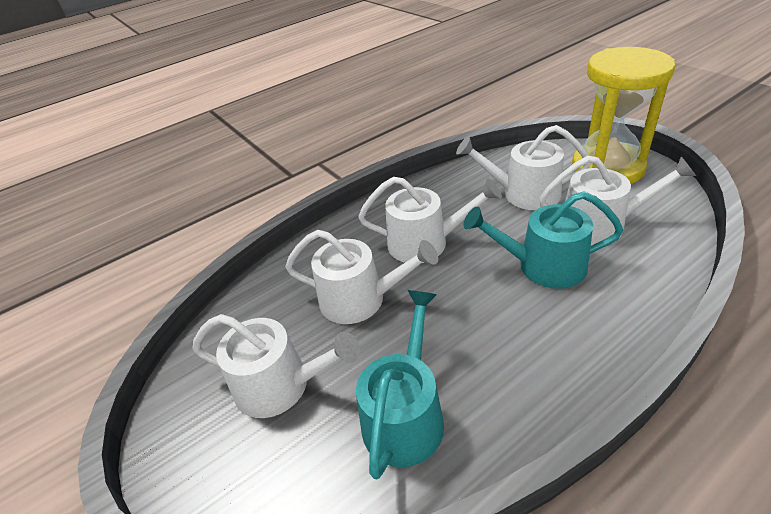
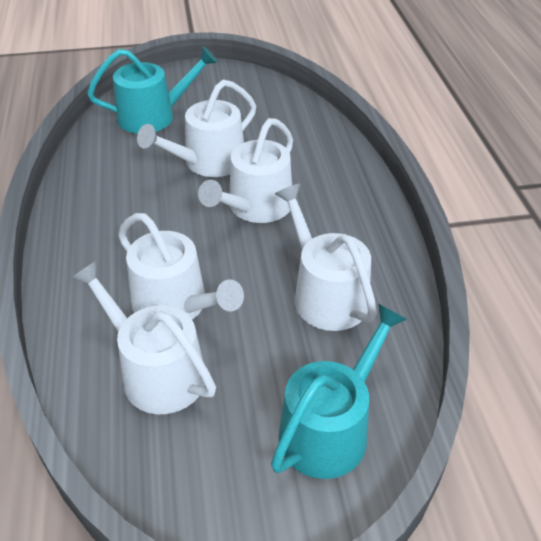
yellow hourglass: 1 -> 0

